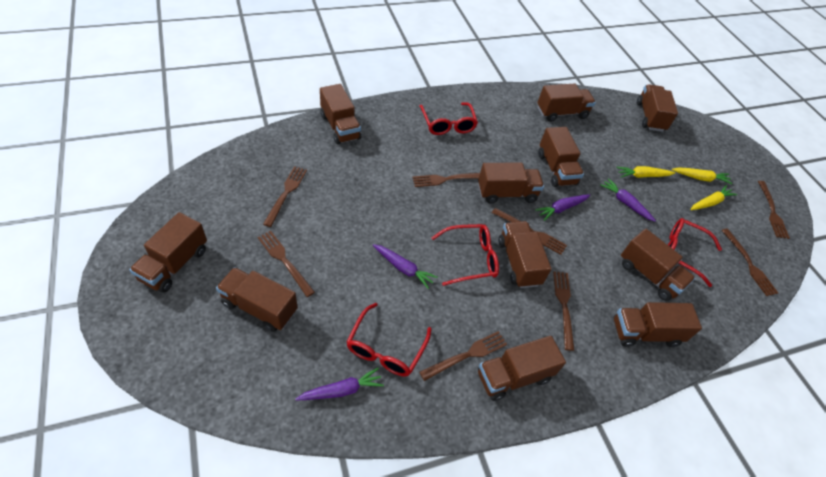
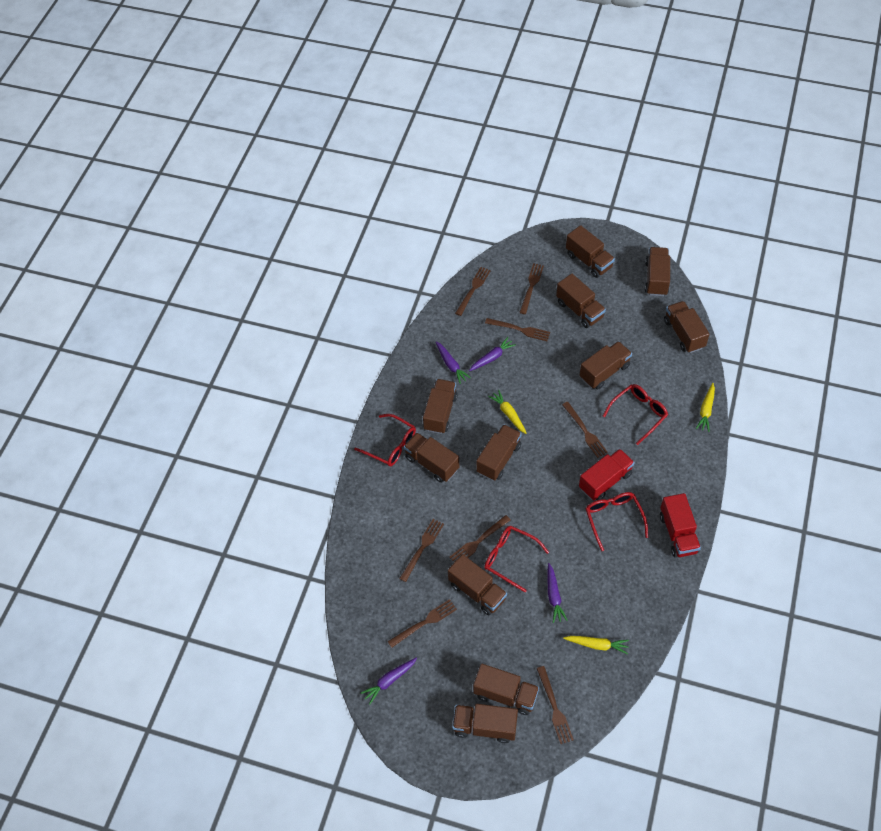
red truck: 0 -> 2

